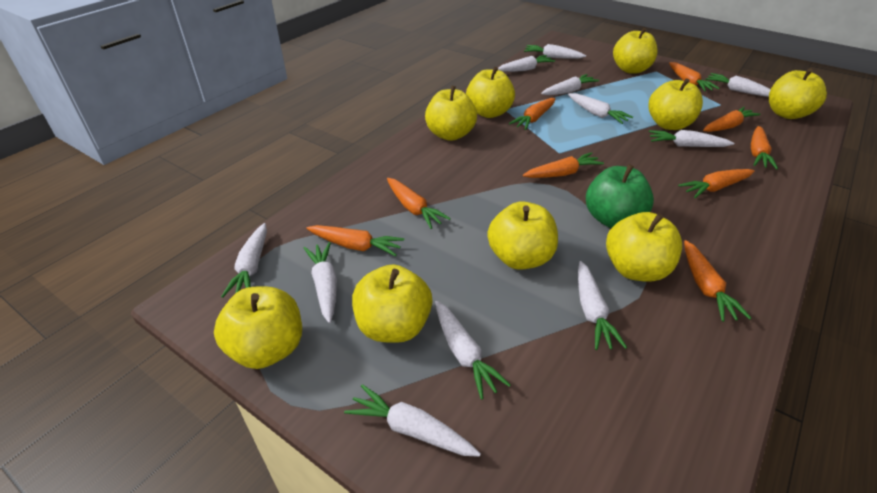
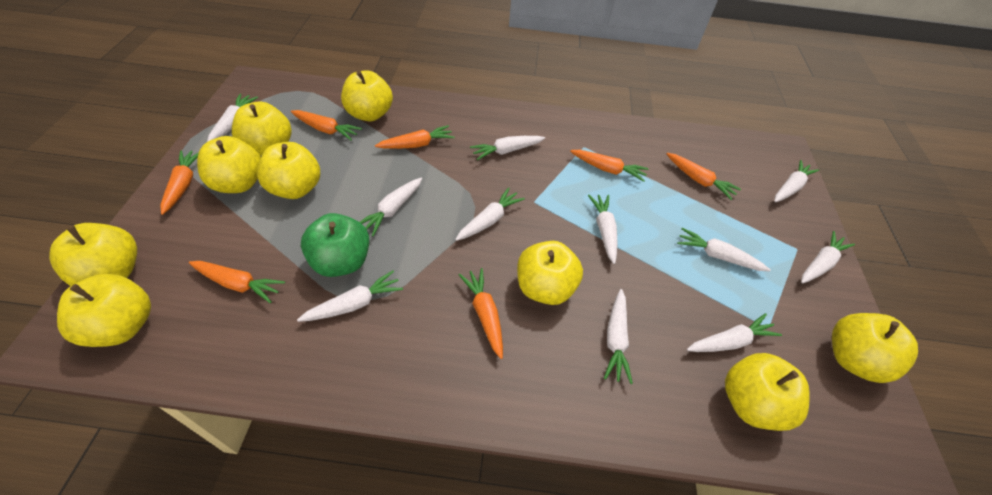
orange carrot: 9 -> 7

